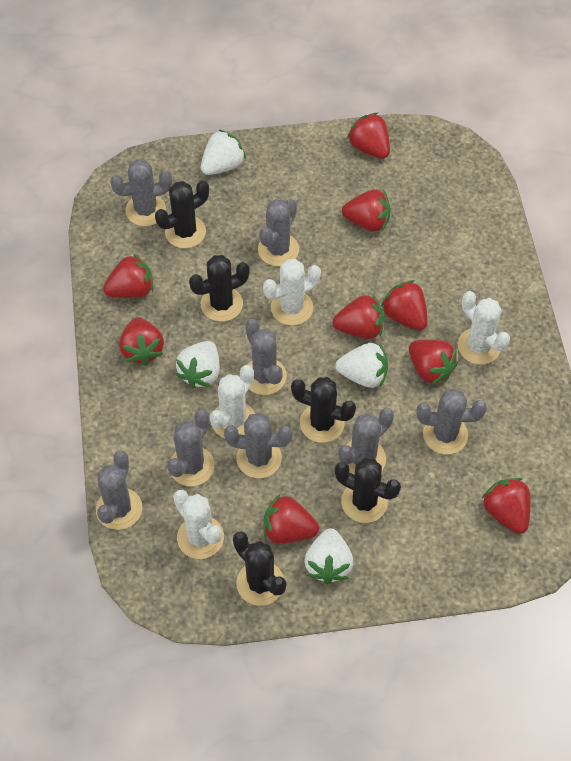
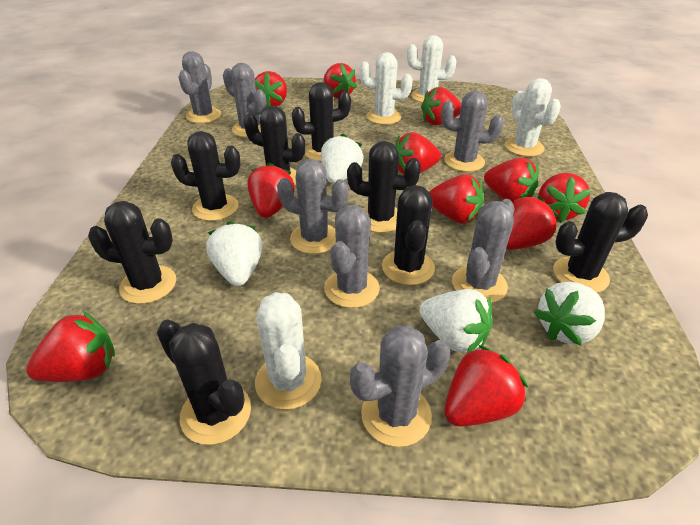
black cactus: 5 -> 8
grey cactus: 8 -> 7
red strawberry: 9 -> 11

